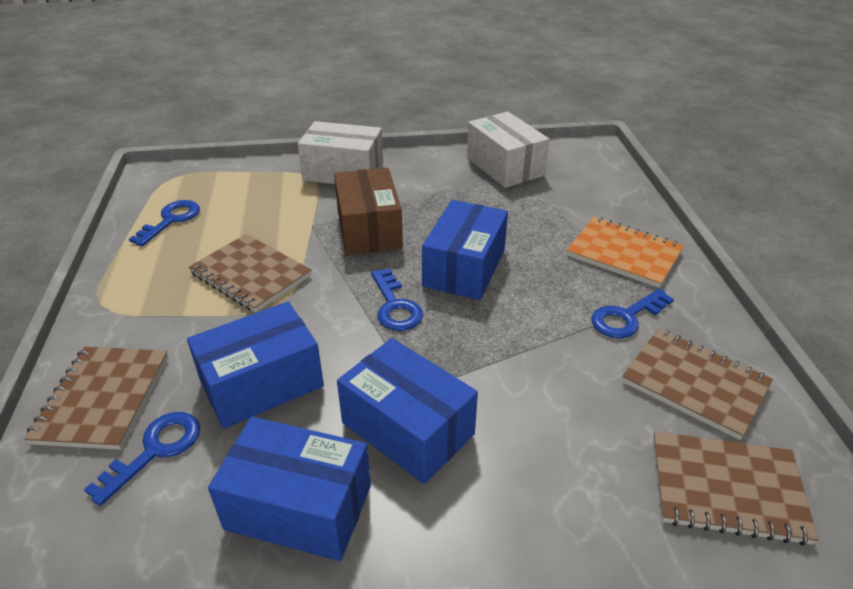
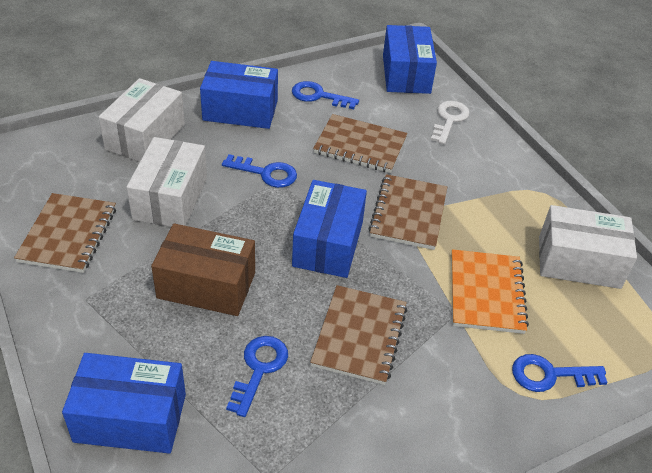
white box: 2 -> 3
white key: 0 -> 1

